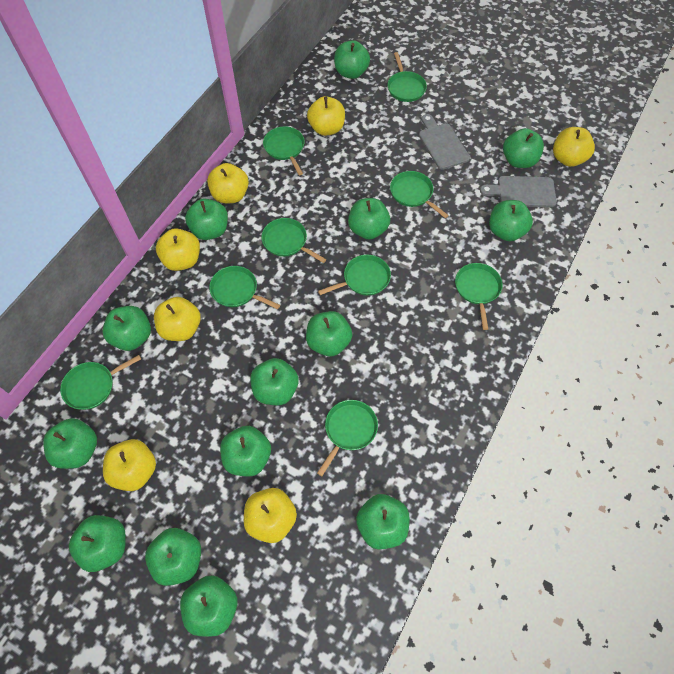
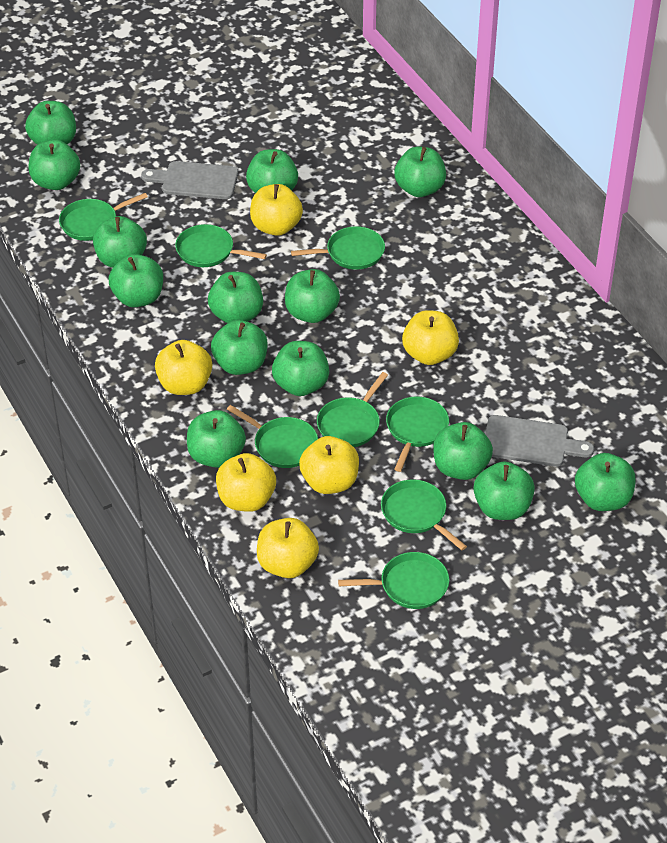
green pan: 9 -> 8
yellow apple: 7 -> 6

